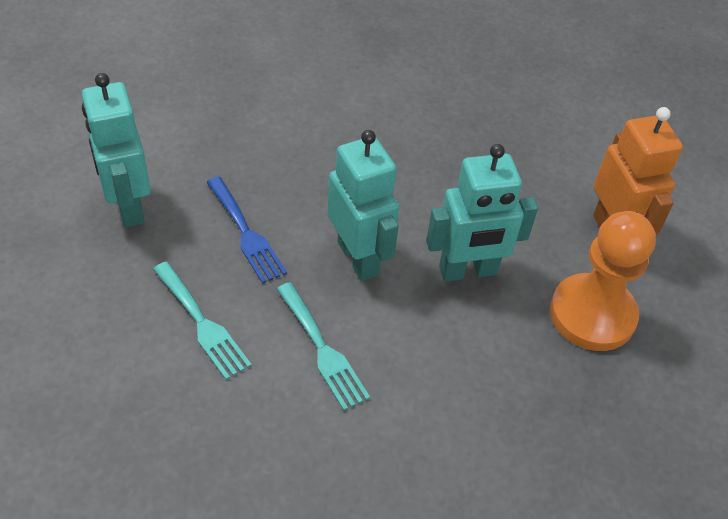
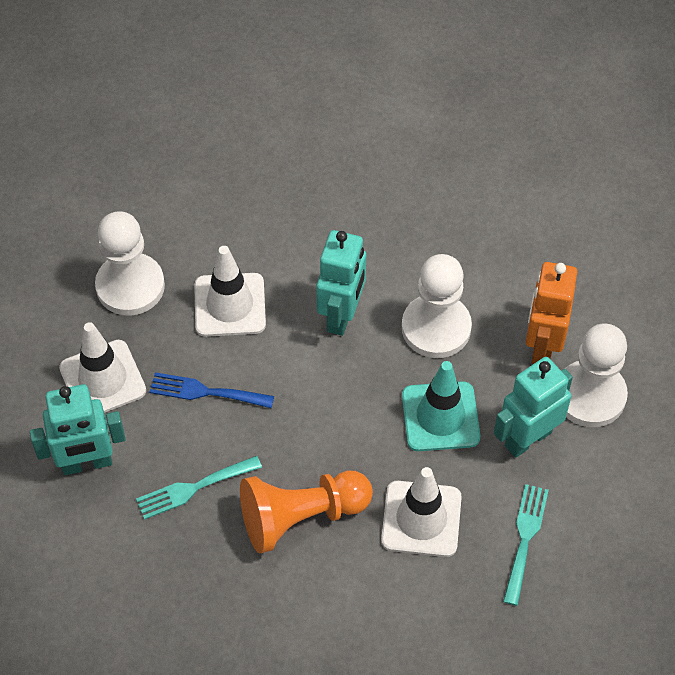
turquoise traffic cone: 0 -> 1
white pawn: 0 -> 3
white traffic cone: 0 -> 3

